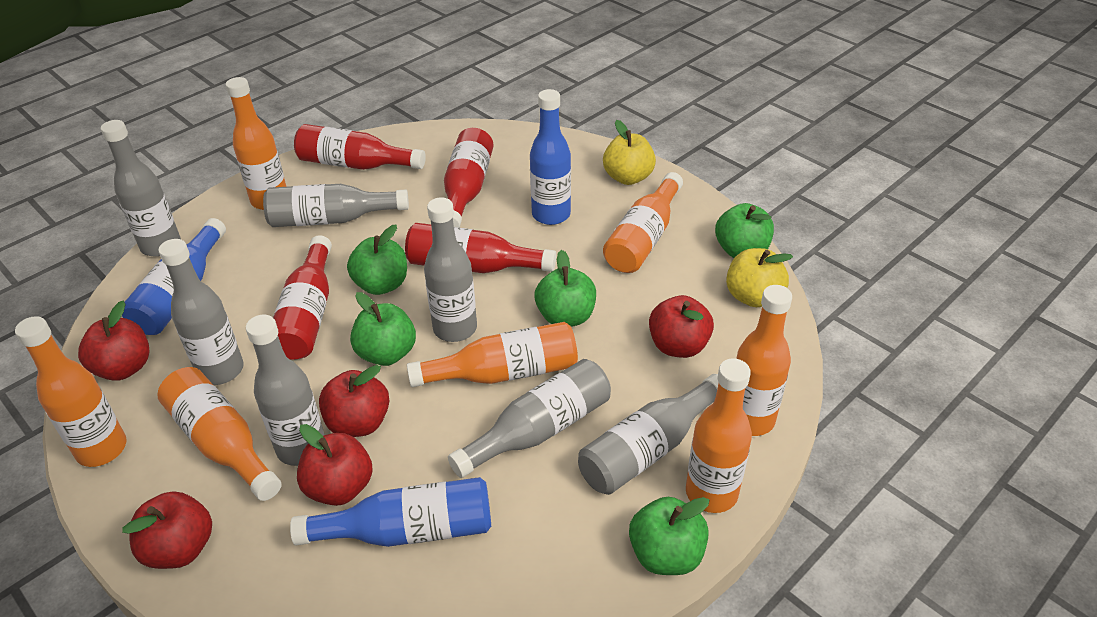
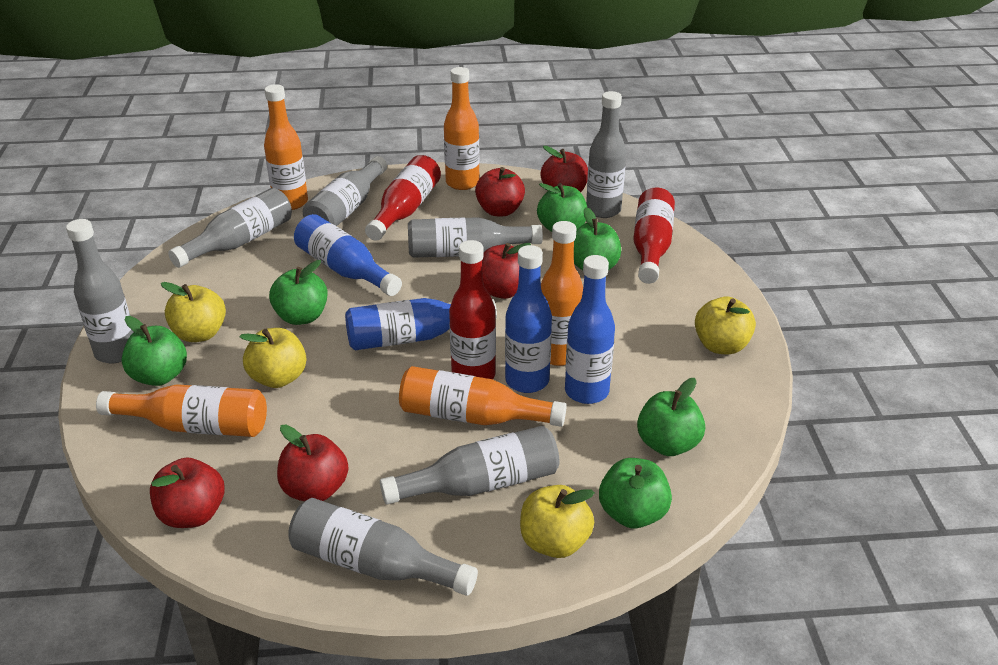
blue bottle: 3 -> 4
green apple: 5 -> 6
orange bottle: 7 -> 5
red bottle: 4 -> 3
yellow apple: 2 -> 4

